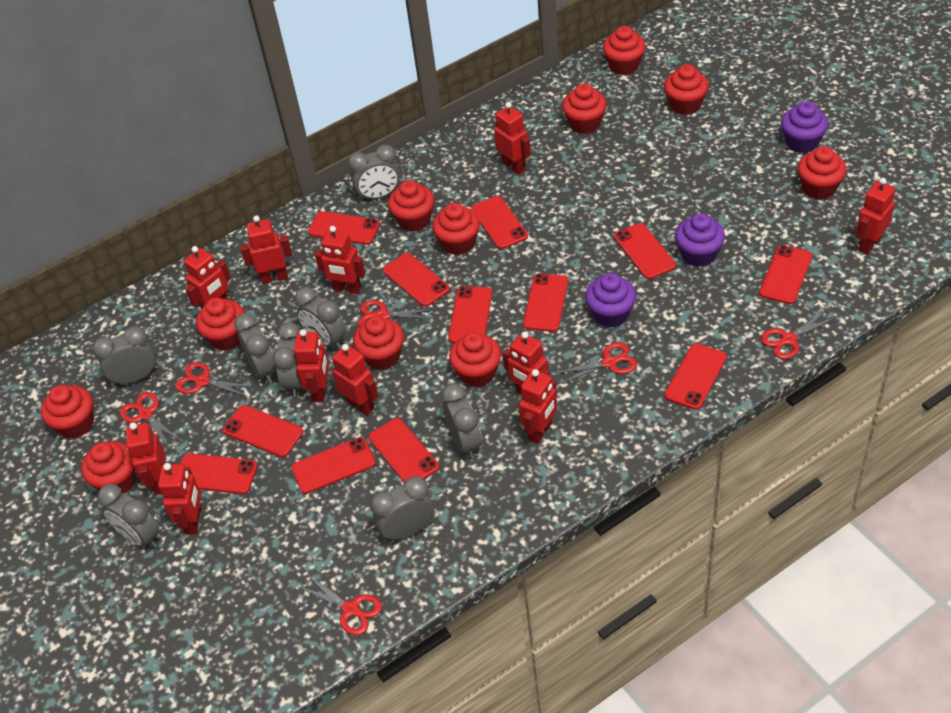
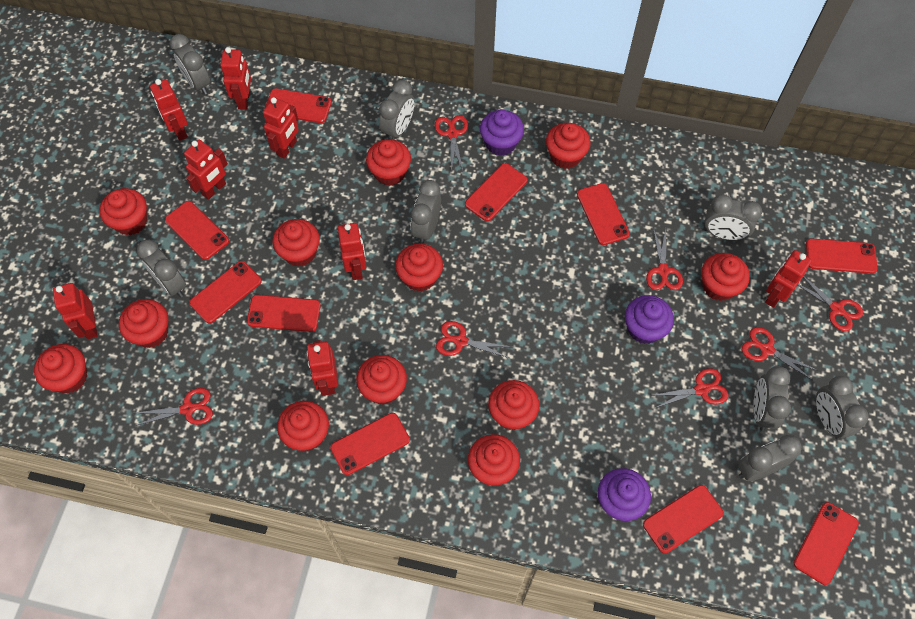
red cupcake: 11 -> 12
red phone: 12 -> 10
red robot: 11 -> 8
red scissors: 6 -> 7

